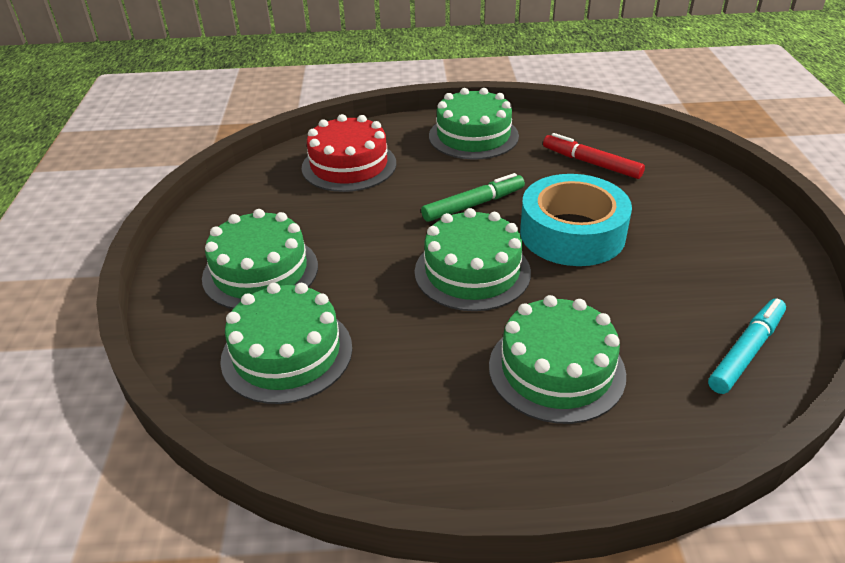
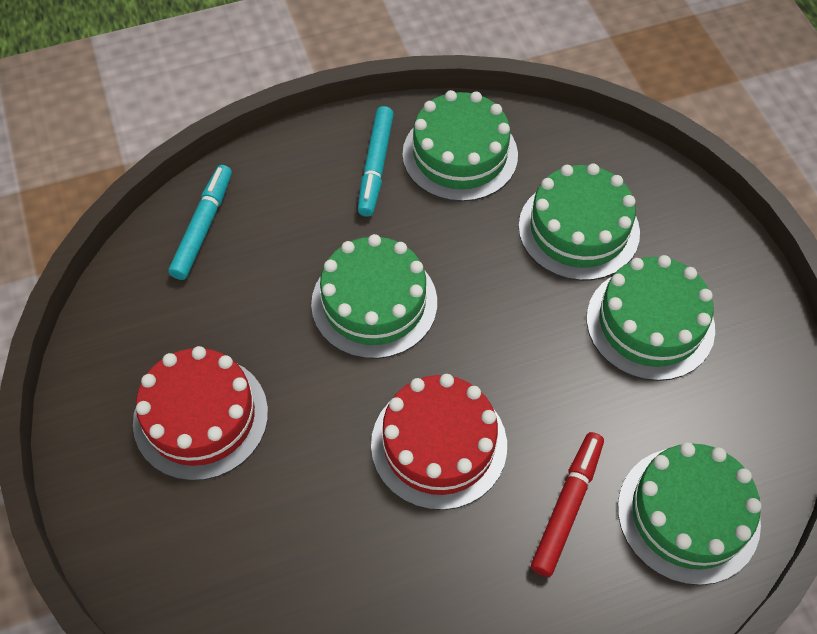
green marker: 1 -> 0
red cake: 1 -> 2
turquoise marker: 1 -> 2
turquoise tape: 1 -> 0

